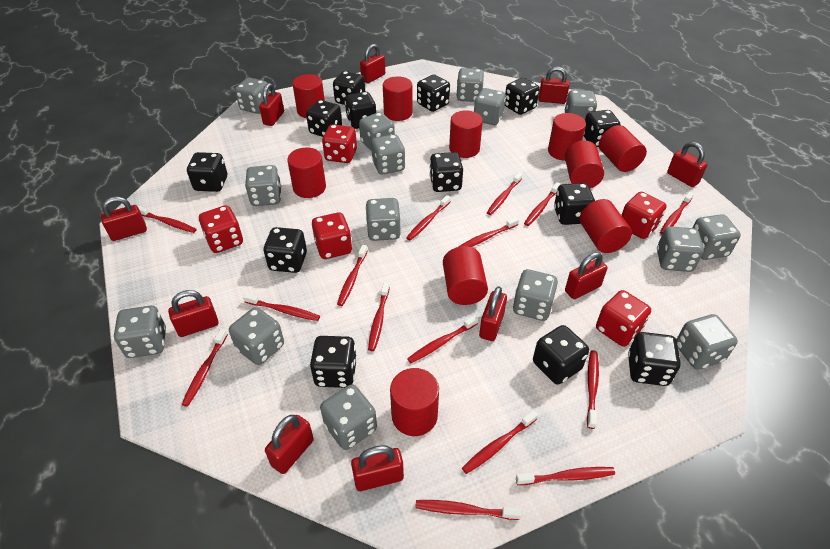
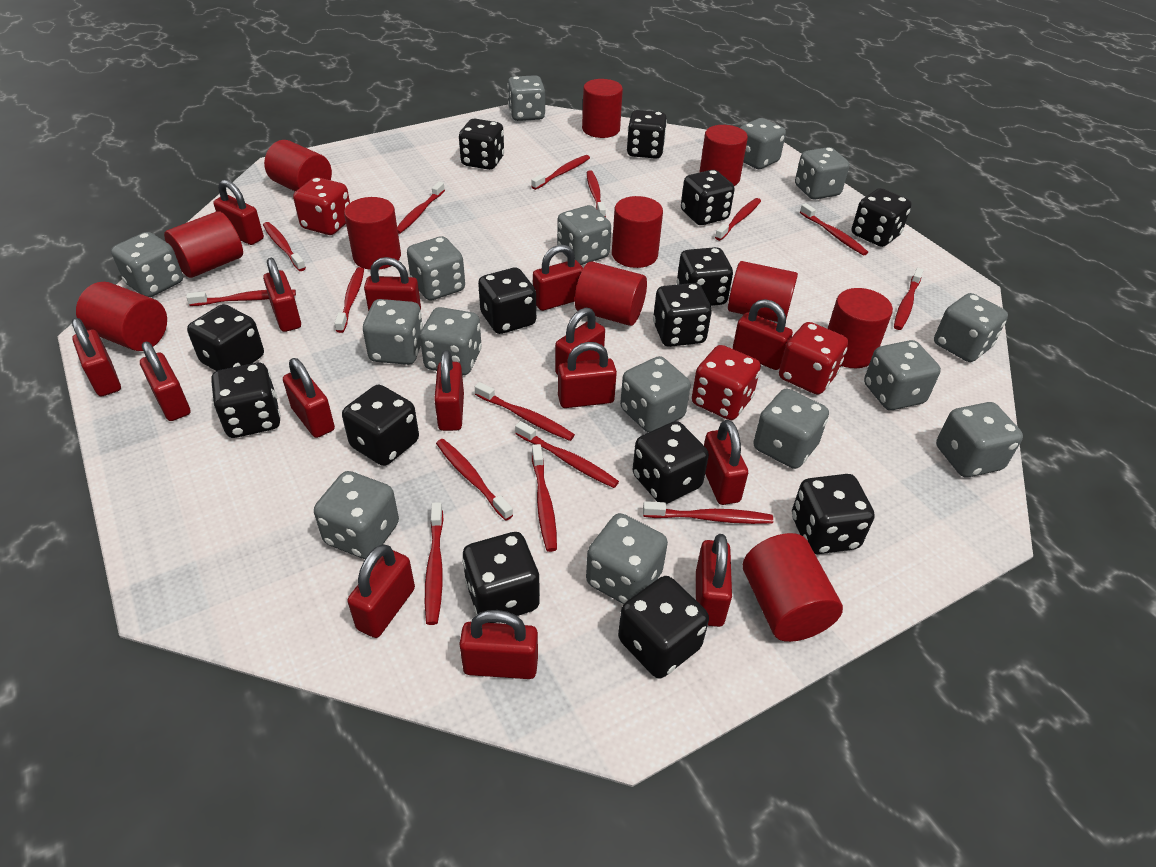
black dice: 13 -> 14
red cylinder: 10 -> 11
red dice: 5 -> 3
red padlock: 10 -> 15

